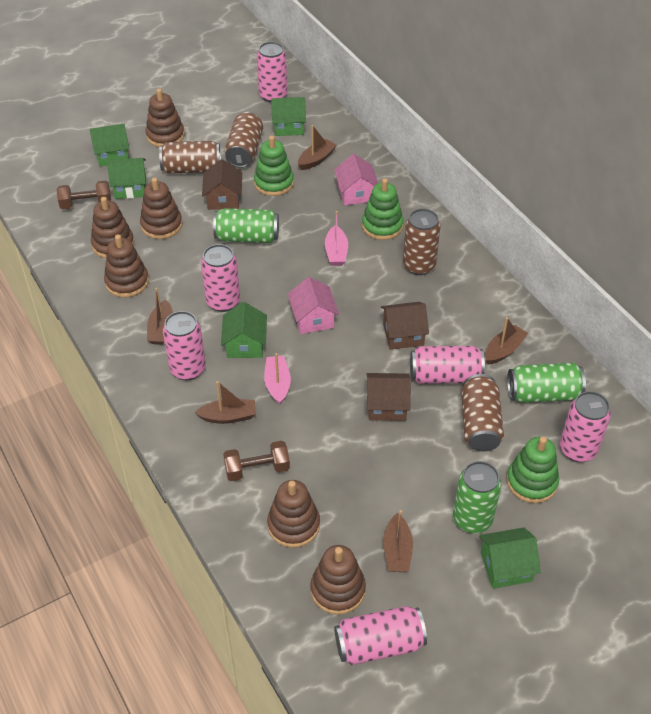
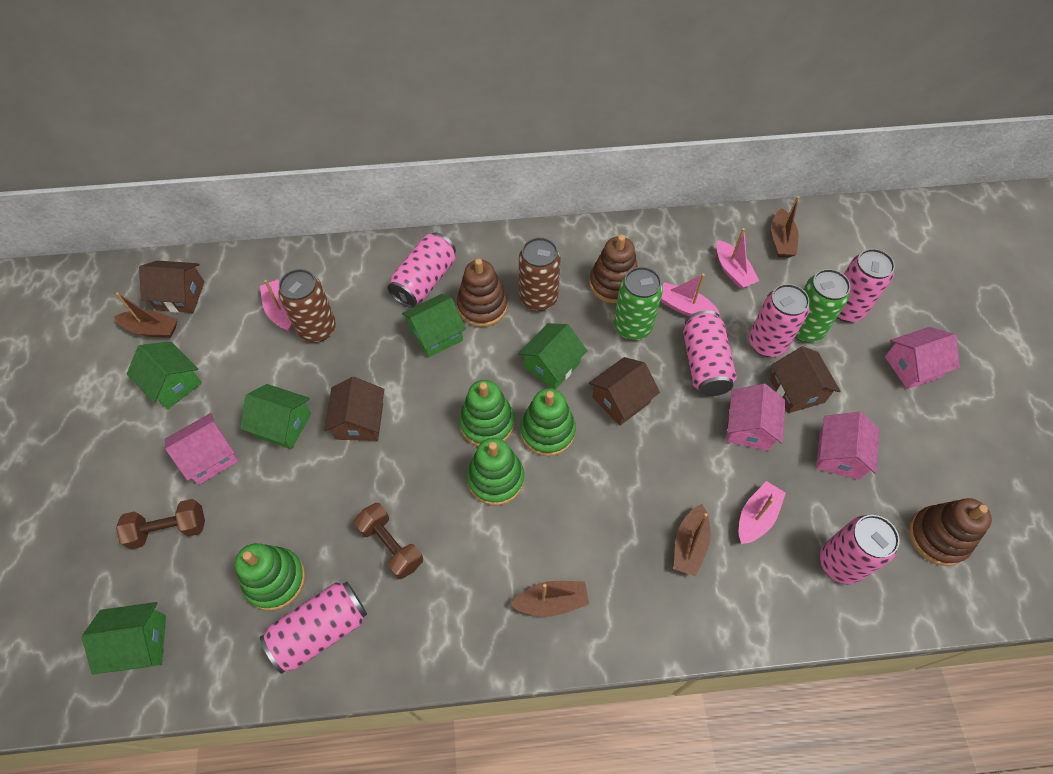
brown boat: 5 -> 4
brown can: 4 -> 2
brown house: 3 -> 4
brown stacking toy: 6 -> 3
green can: 3 -> 2
green stacking toy: 3 -> 4
pink boat: 2 -> 4
pink house: 2 -> 4

